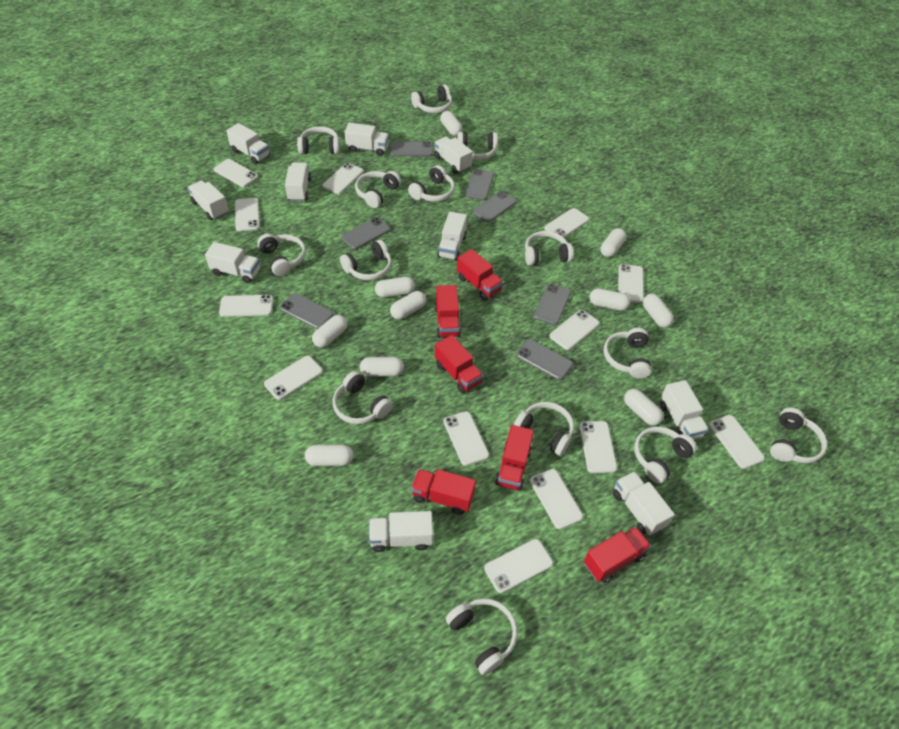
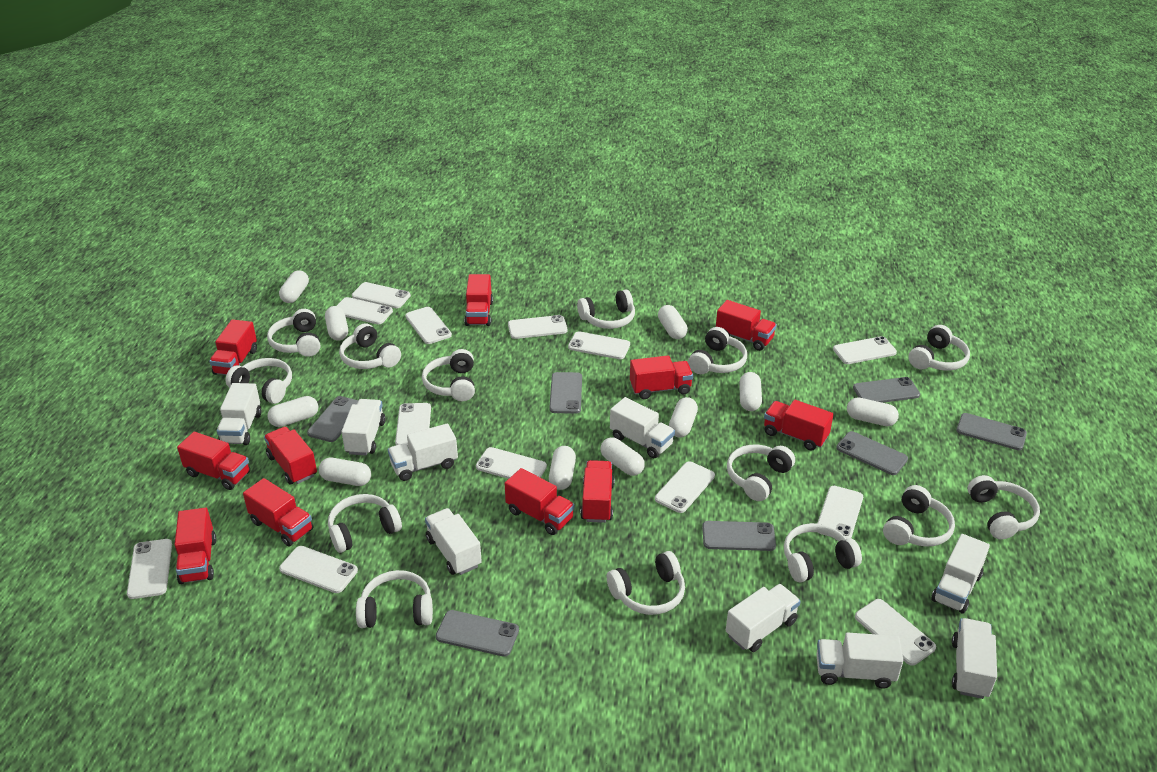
red truck: 6 -> 11
white truck: 10 -> 9

